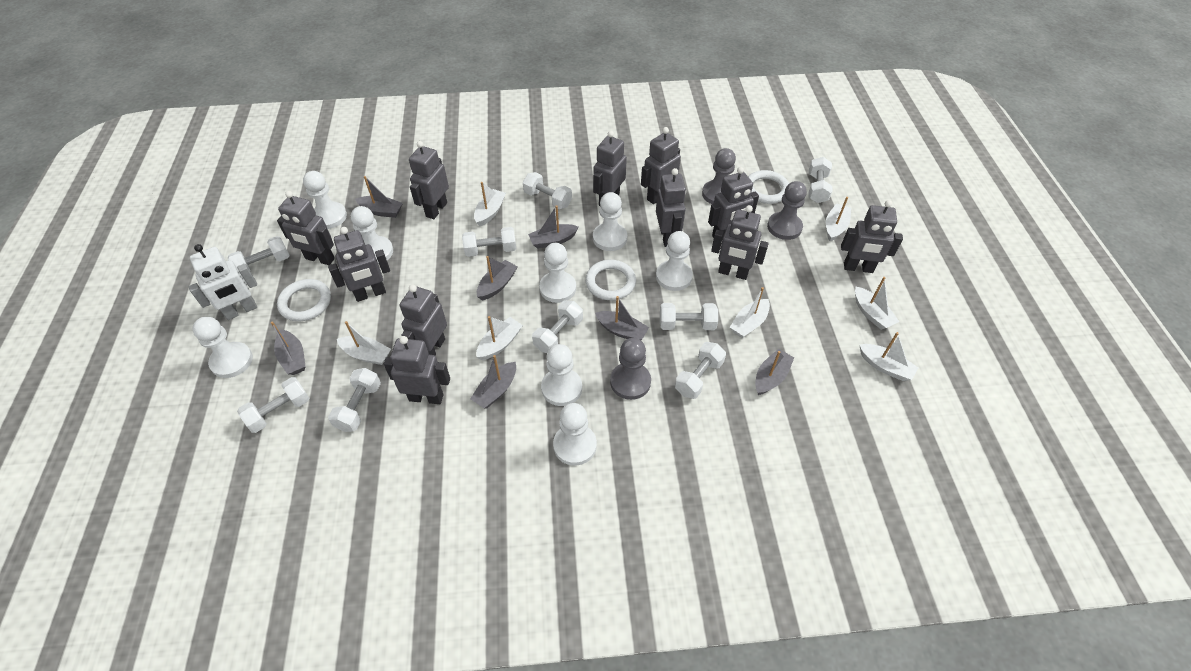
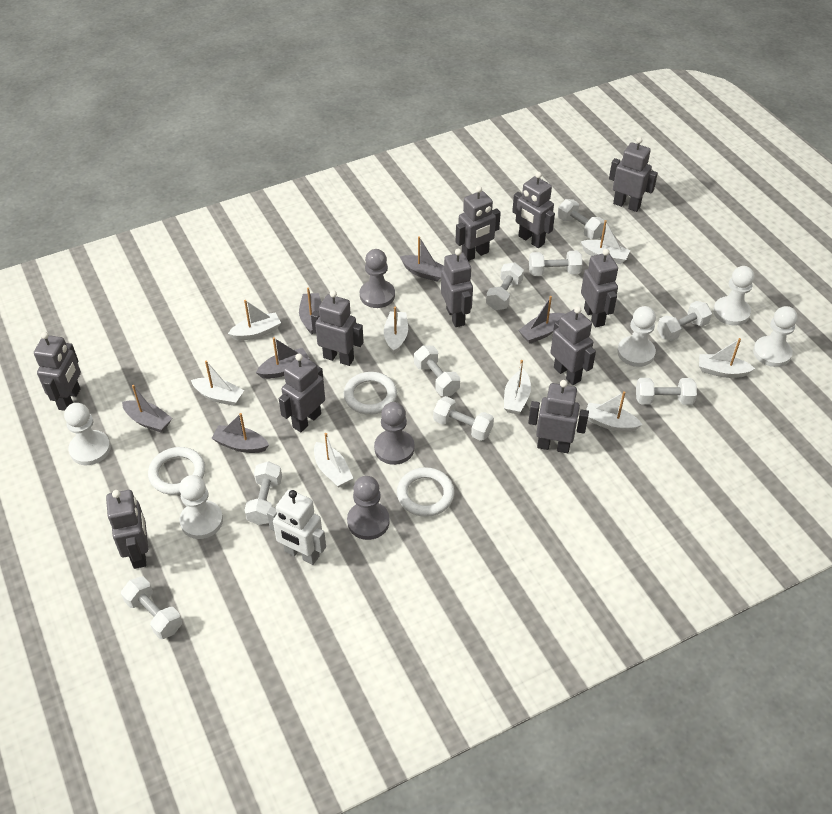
grey boat: 7 -> 6
white boat: 7 -> 8
white pawn: 8 -> 5

